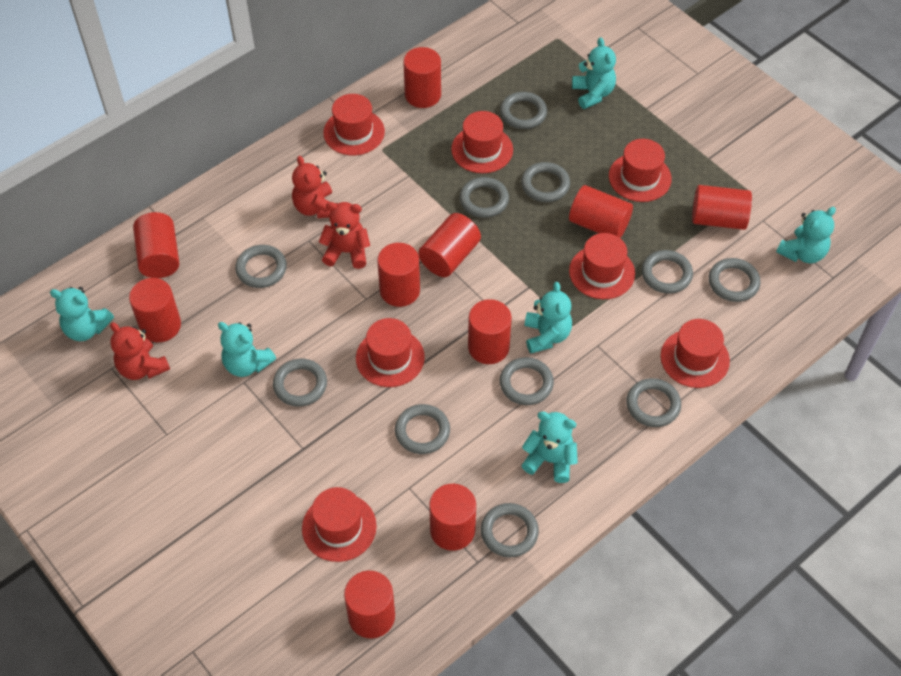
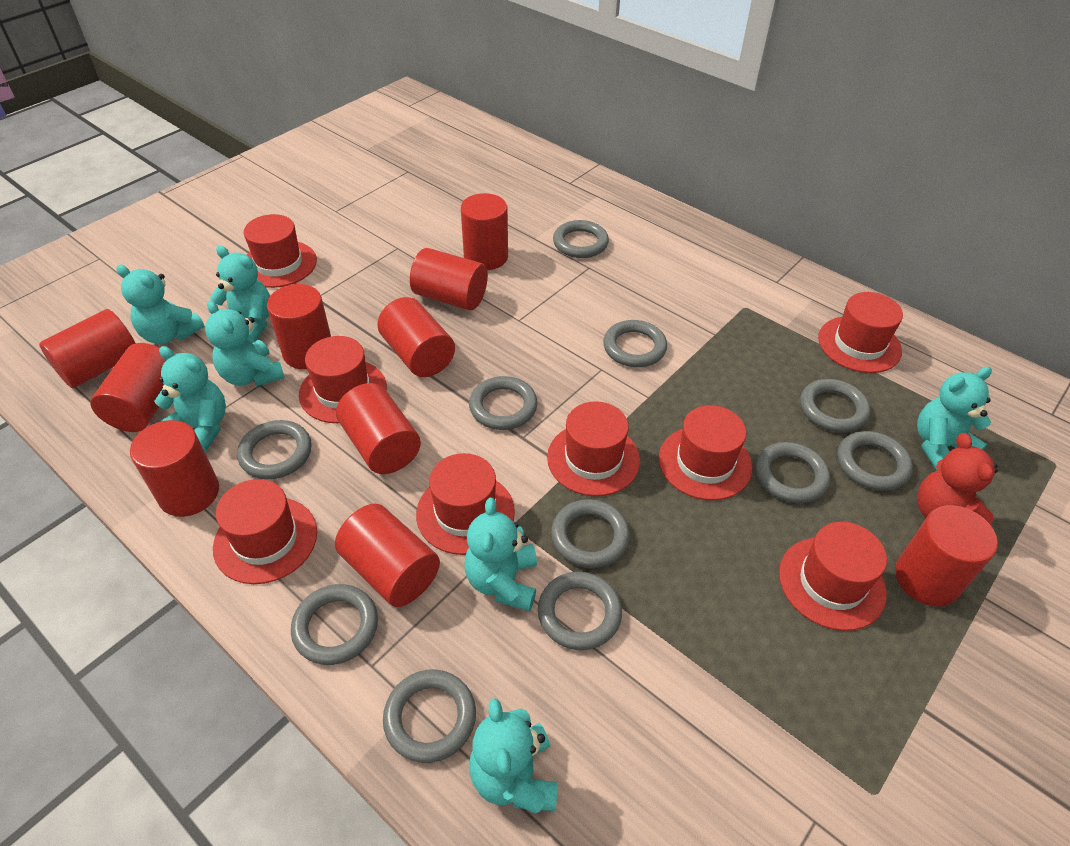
red hat: 7 -> 8
red teddy bear: 3 -> 1
turquoise teddy bear: 6 -> 7

